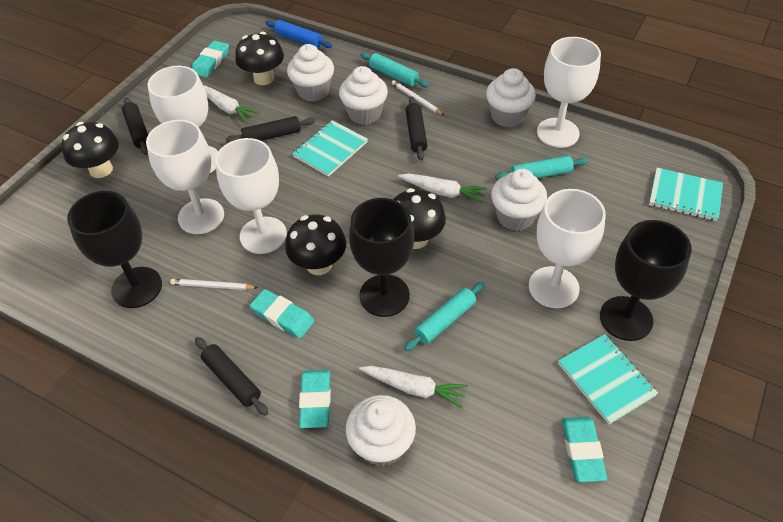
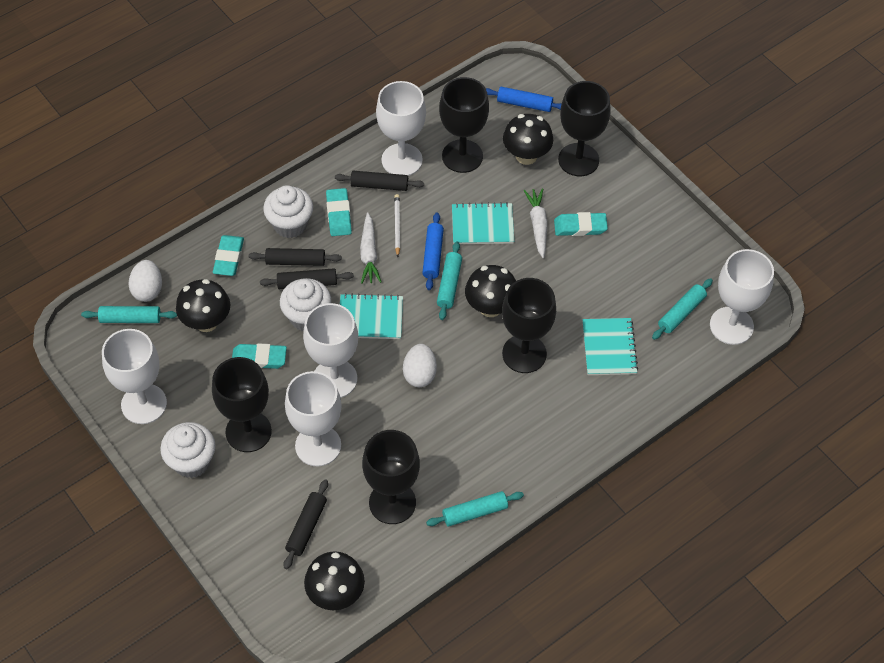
black goblet: 3 -> 5
blue rolling pin: 1 -> 2
turquoise rolling pin: 3 -> 4
white carrot: 3 -> 2
white cupcake: 5 -> 3
white egg: 0 -> 2
white pencil: 2 -> 1

